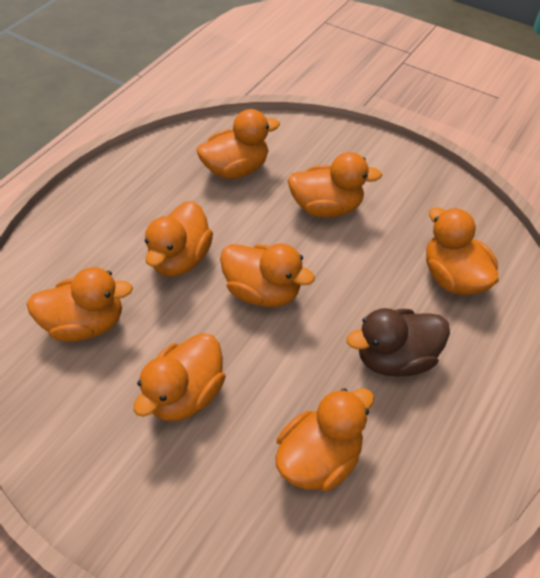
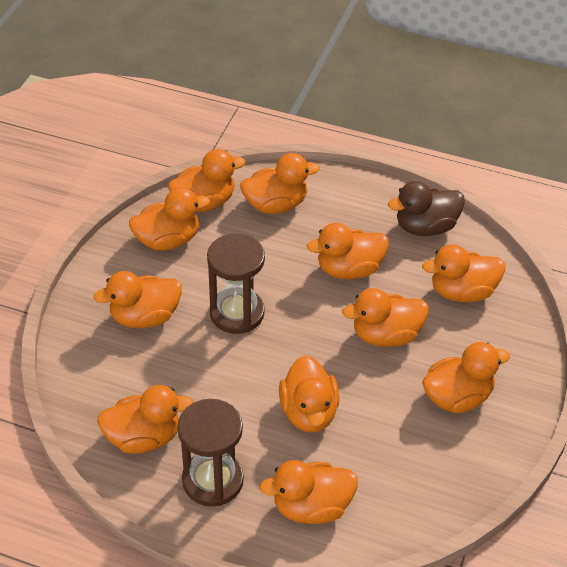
brown hourglass: 0 -> 2
orange duck: 8 -> 11

